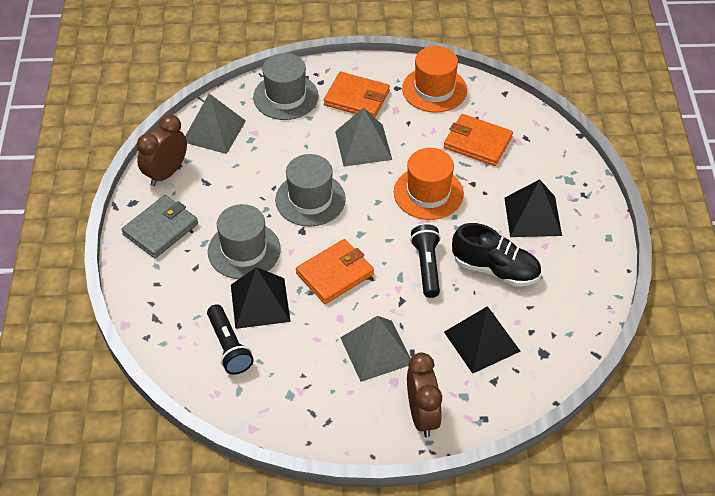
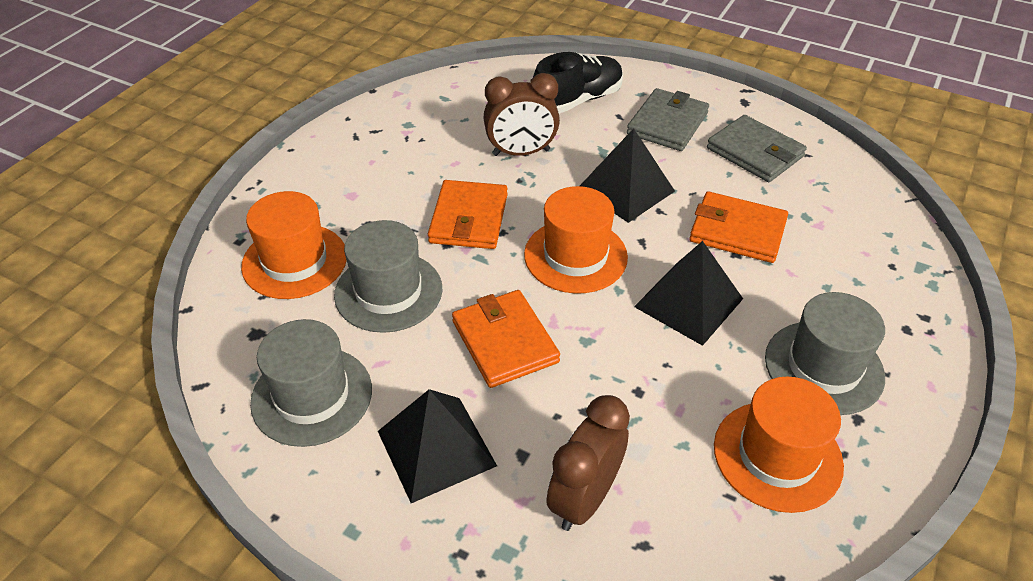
black flashlight: 2 -> 0
grey pyramid: 3 -> 0
grey wallet: 1 -> 2
orange hat: 2 -> 3

